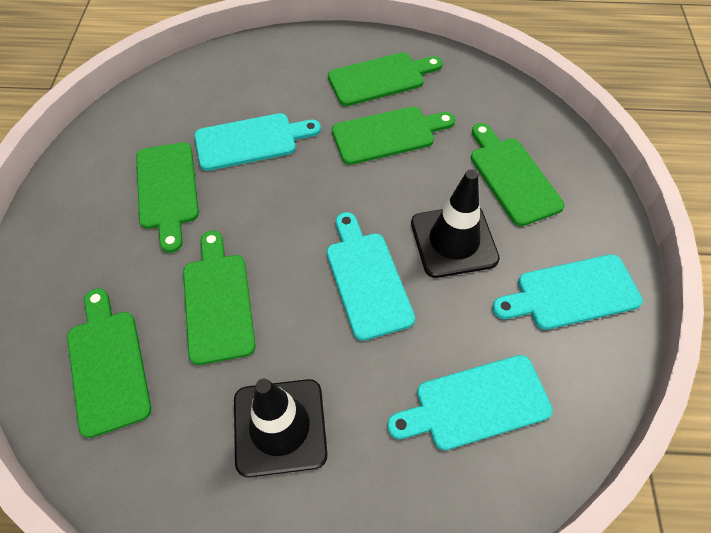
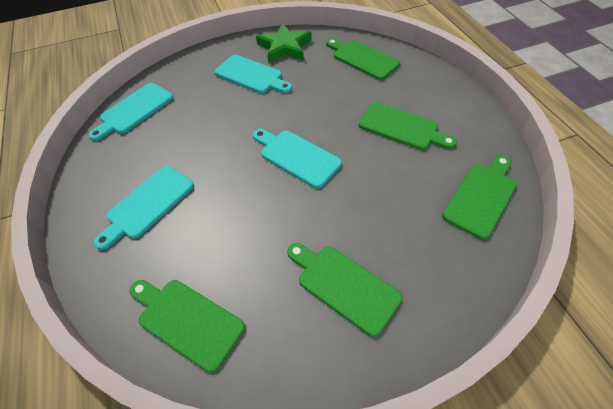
black traffic cone: 2 -> 0
green cutting board: 6 -> 5
green star: 0 -> 1

